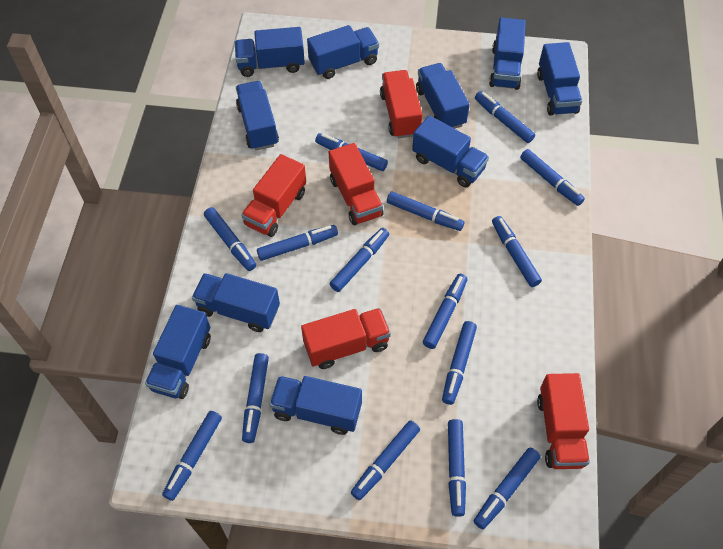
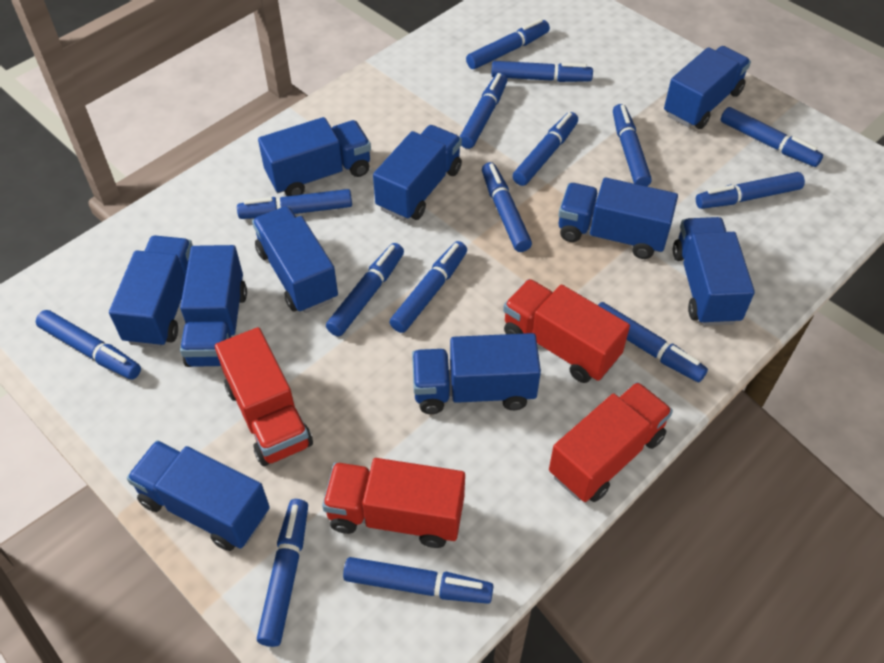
red truck: 5 -> 4

